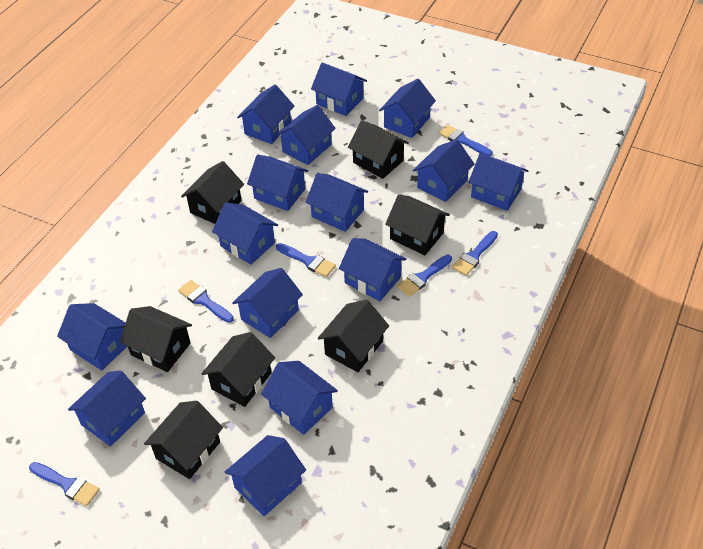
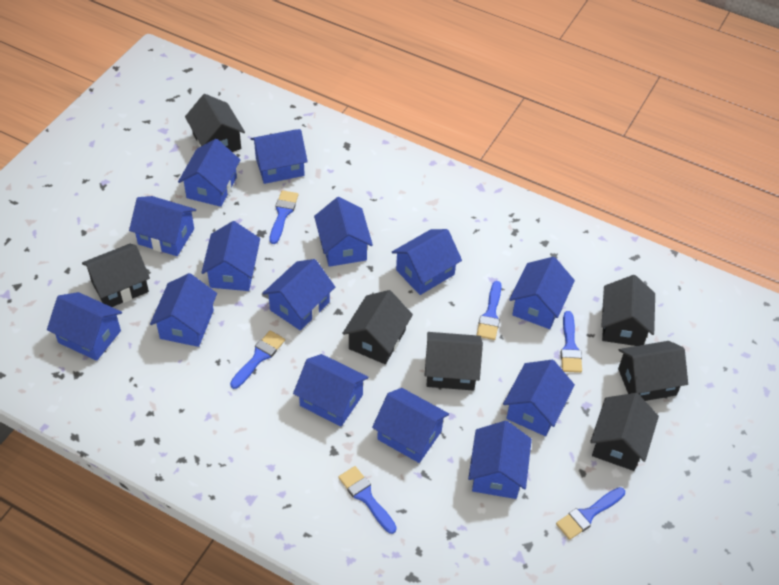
blue house: 15 -> 14

